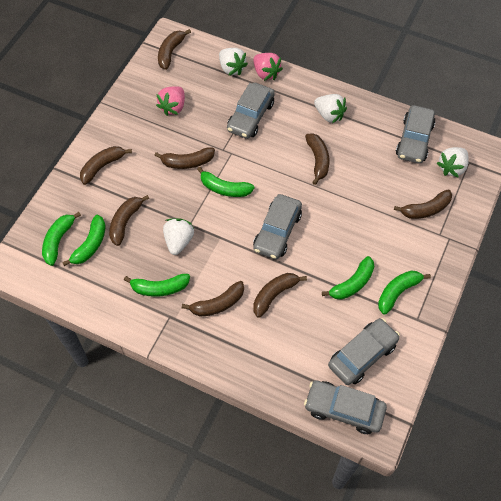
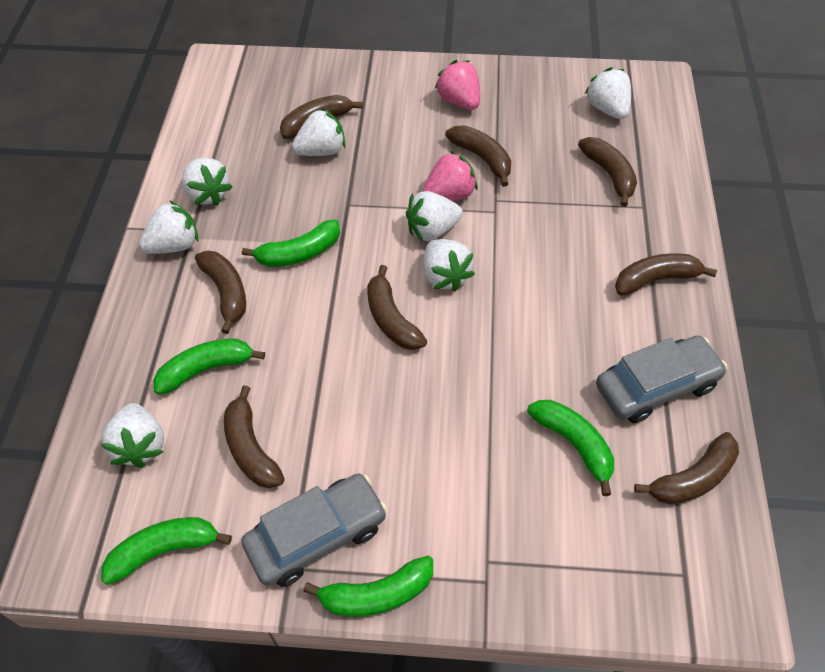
green banana: 6 -> 5
grey car: 5 -> 2
white strawberry: 4 -> 7

